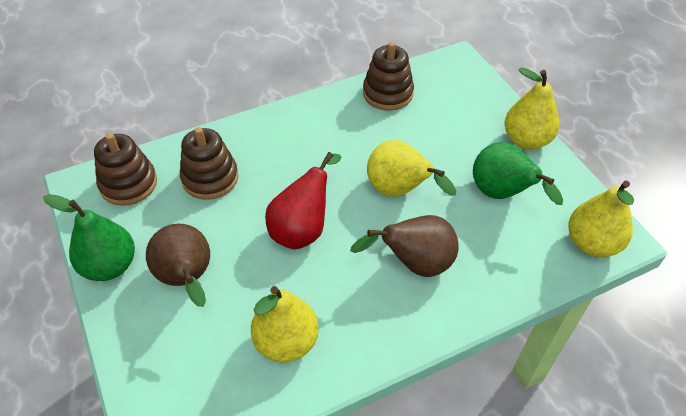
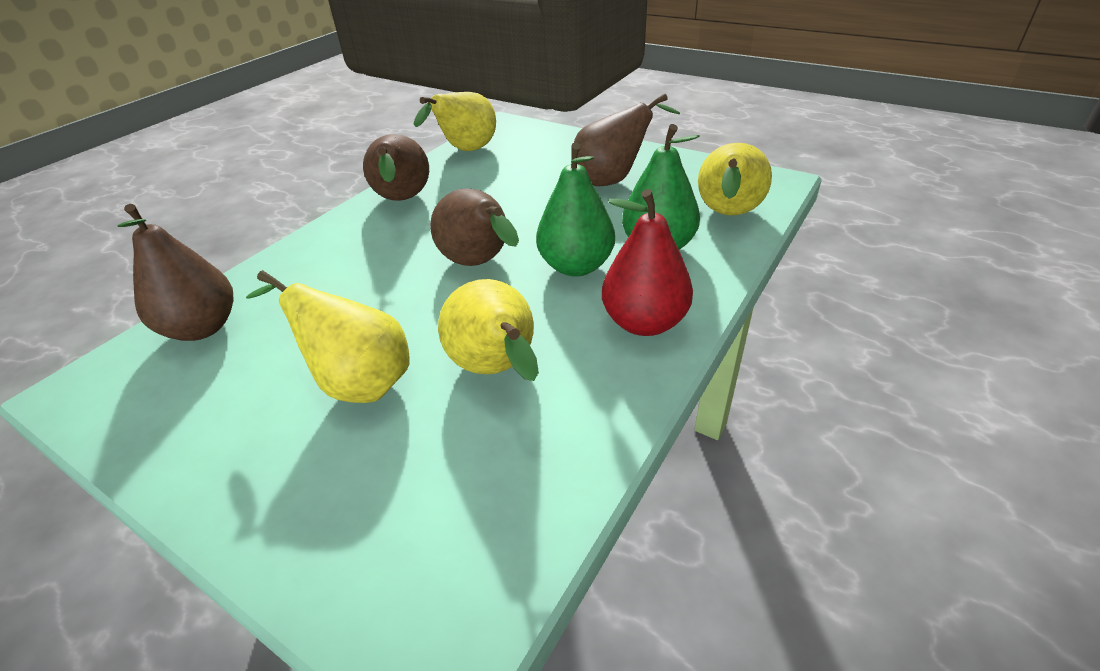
brown pear: 2 -> 4
brown stacking toy: 3 -> 0

